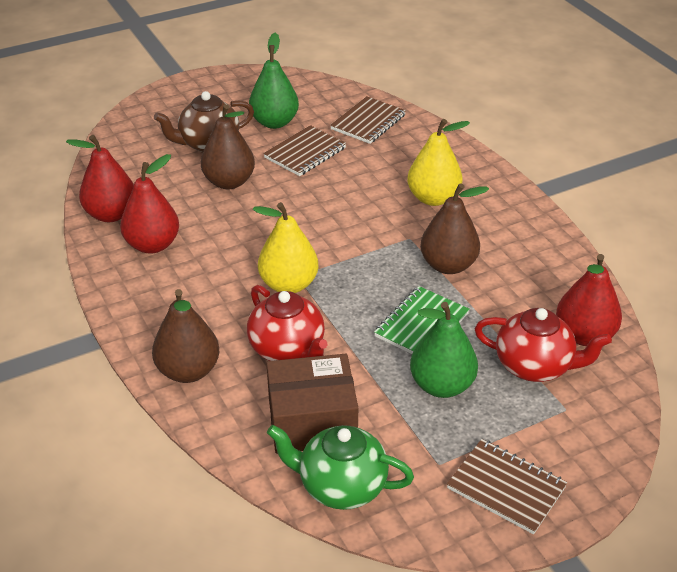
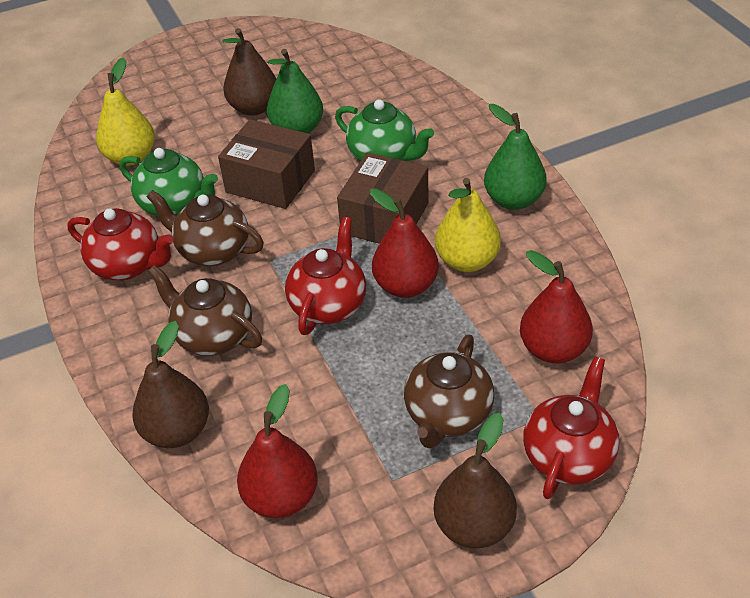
brown box: 1 -> 2
brown notebook: 3 -> 0
brown teapot: 1 -> 3
green notebook: 1 -> 0
green teapot: 1 -> 2
red teapot: 2 -> 3

